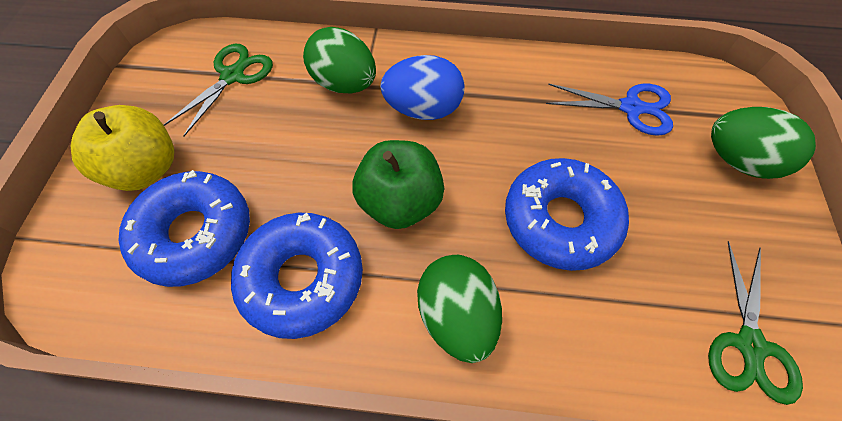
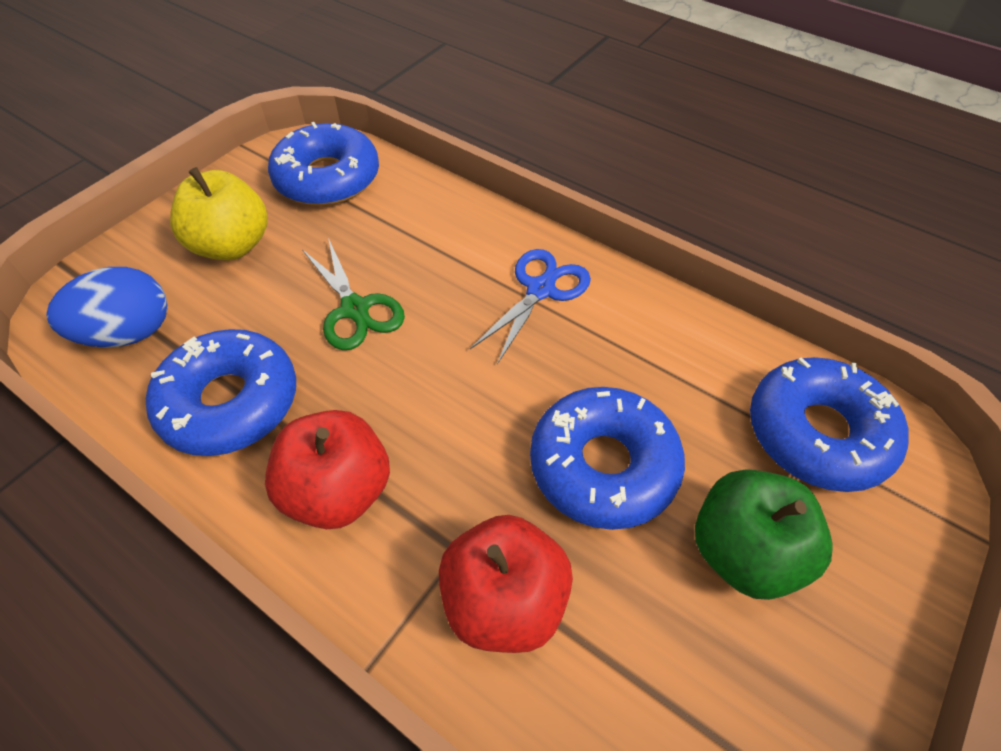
blue donut: 3 -> 4
green egg: 3 -> 0
green scissors: 2 -> 1
red apple: 0 -> 2

